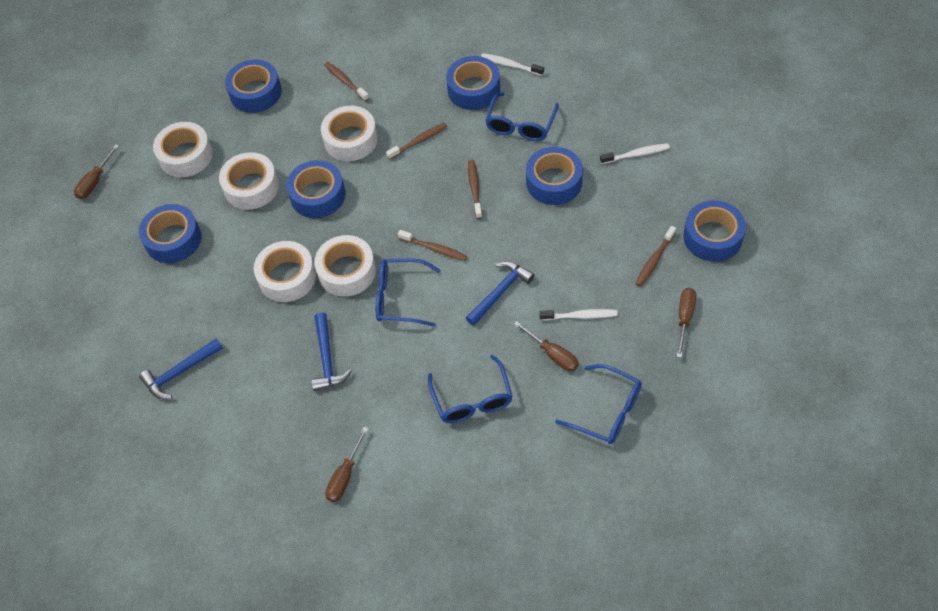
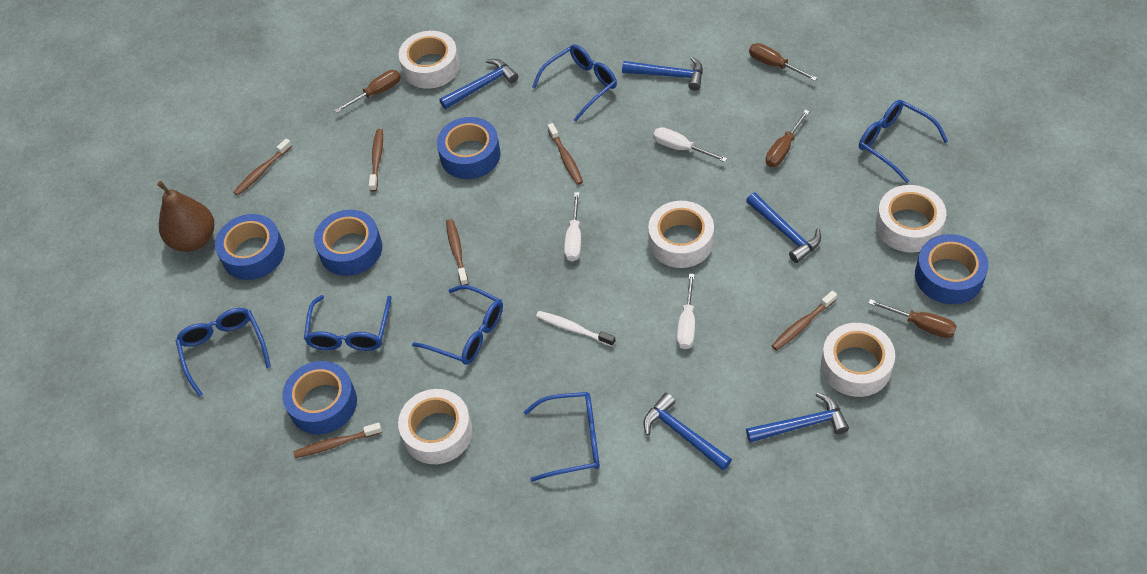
blue glasses: 4 -> 6
blue hammer: 3 -> 5
blue tape: 6 -> 5
brown pear: 0 -> 1
brown toothbrush: 5 -> 6
white screwdriver: 0 -> 3
white toothbrush: 3 -> 1

